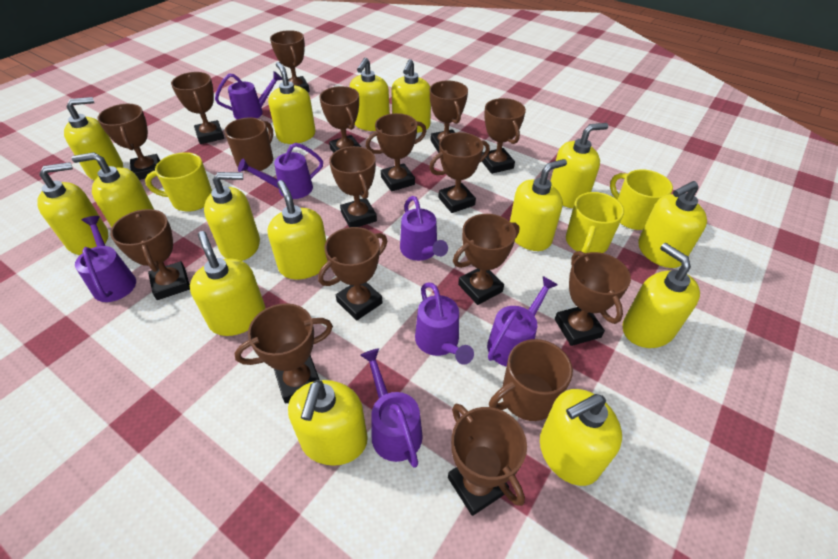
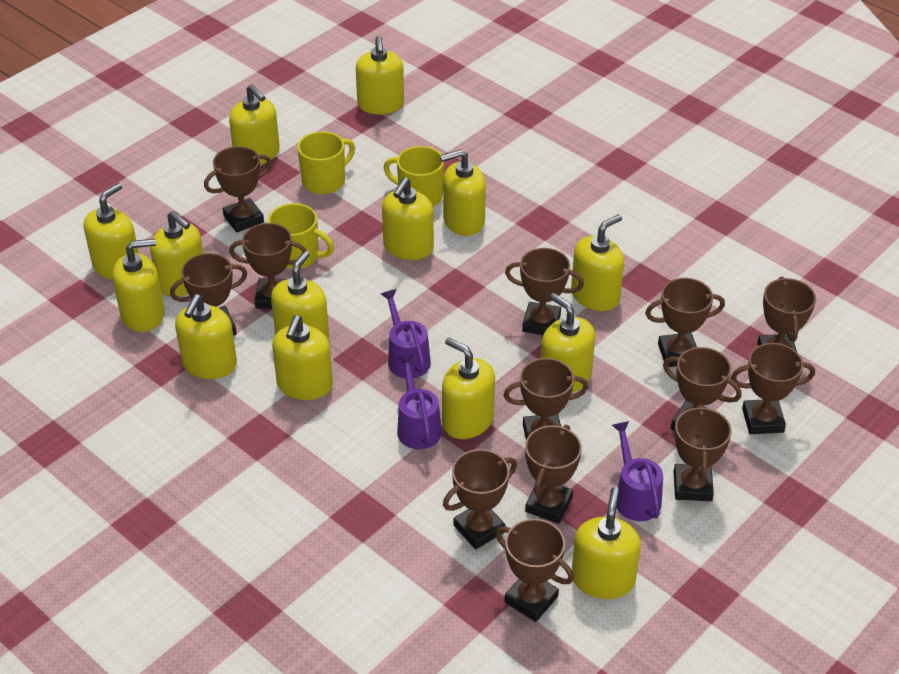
brown mug: 2 -> 0
brown trophy: 15 -> 13
purple watering can: 7 -> 3
yellow soap dispenser: 15 -> 14

